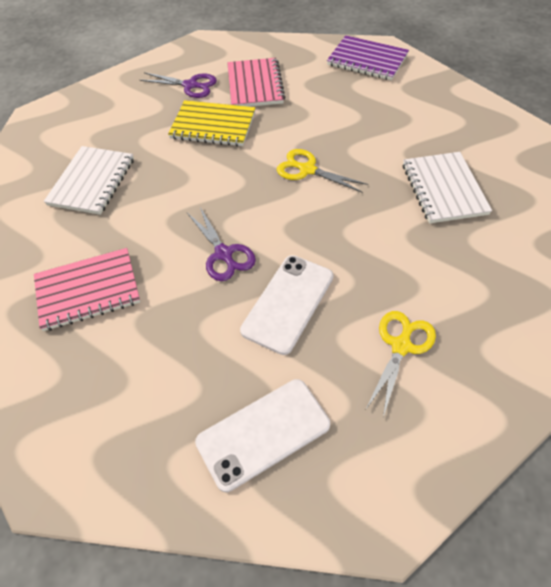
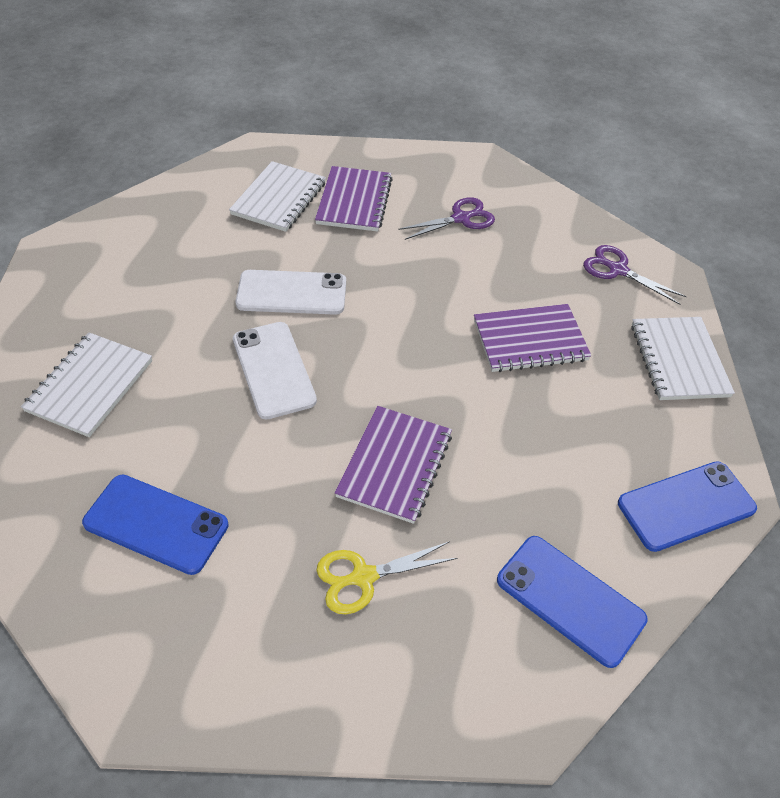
blue phone: 0 -> 3
pink notebook: 2 -> 0
purple notebook: 1 -> 3
white notebook: 2 -> 3
yellow notebook: 1 -> 0
yellow scissors: 2 -> 1

